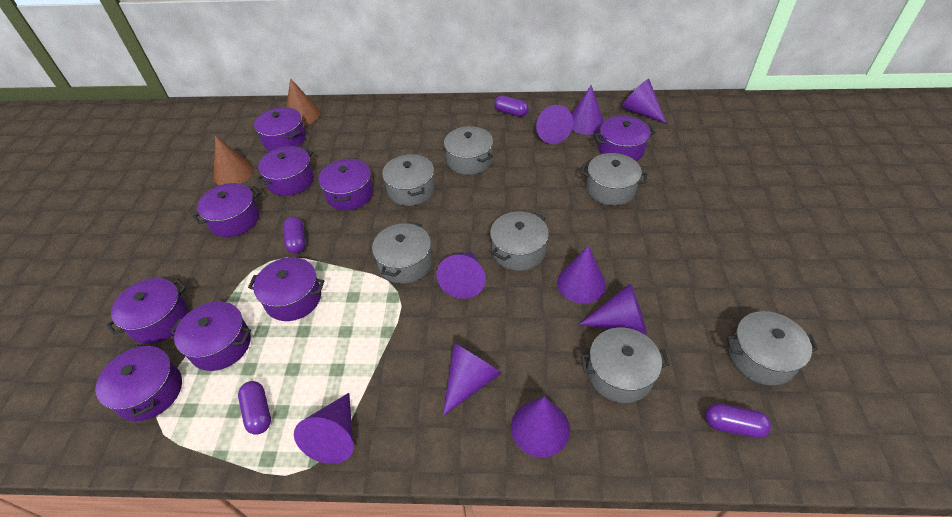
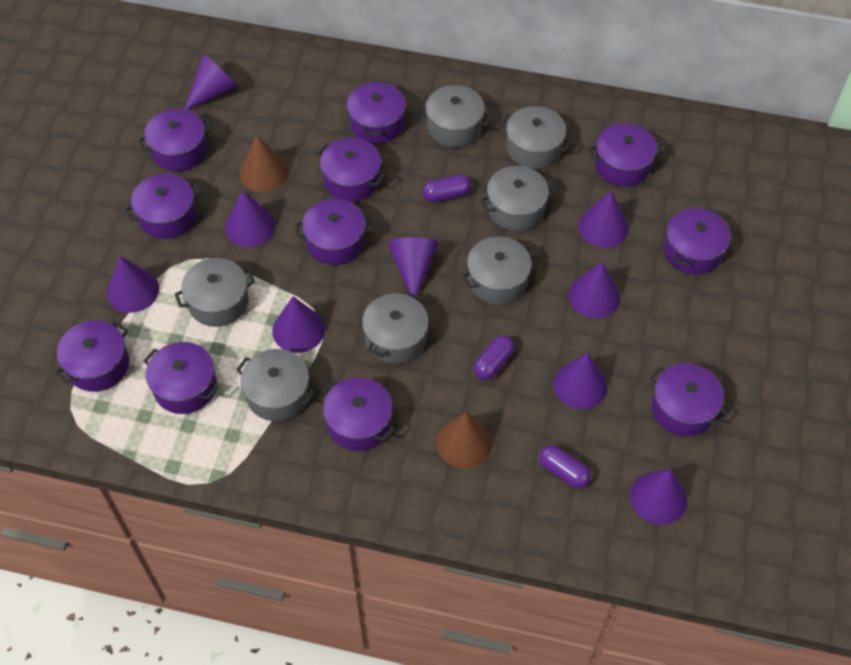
purple capsule: 4 -> 3
purple pot: 9 -> 11

